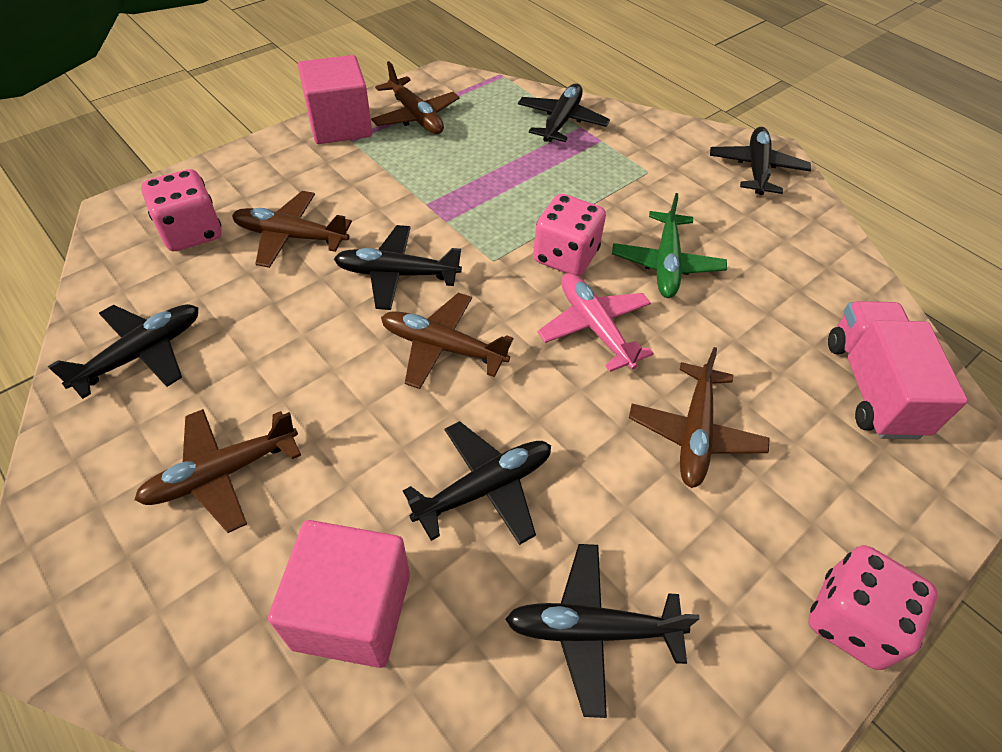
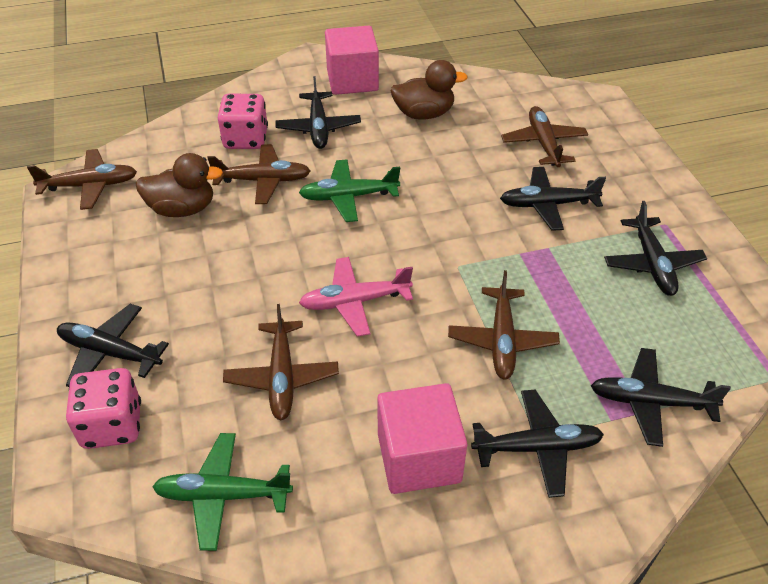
brown duck: 0 -> 2
green plane: 1 -> 2
pink dice: 3 -> 2
pink truck: 1 -> 0

